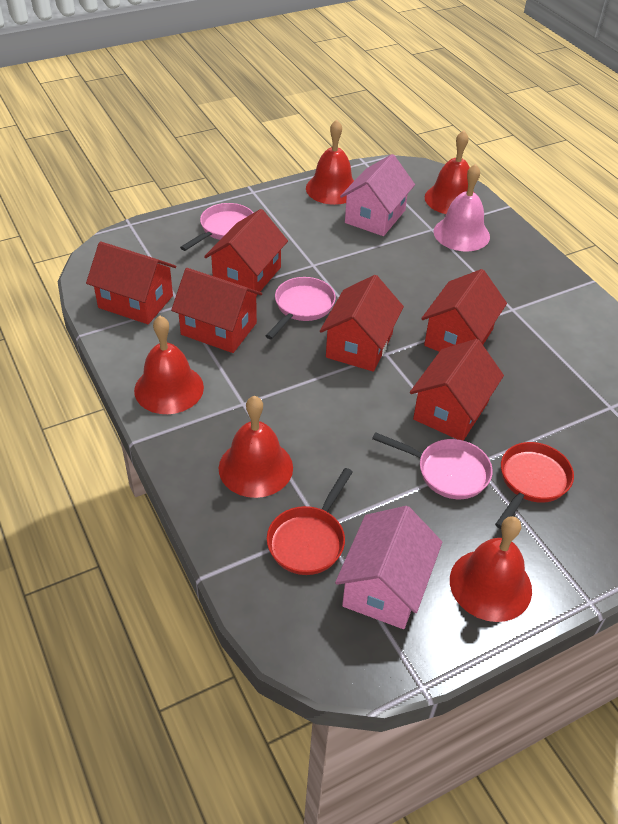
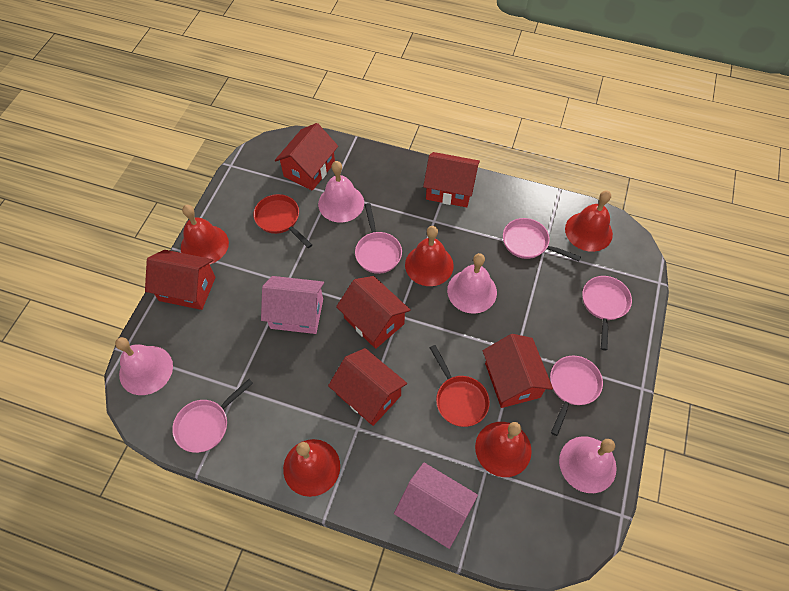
pink bell: 1 -> 4
pink pan: 3 -> 5

